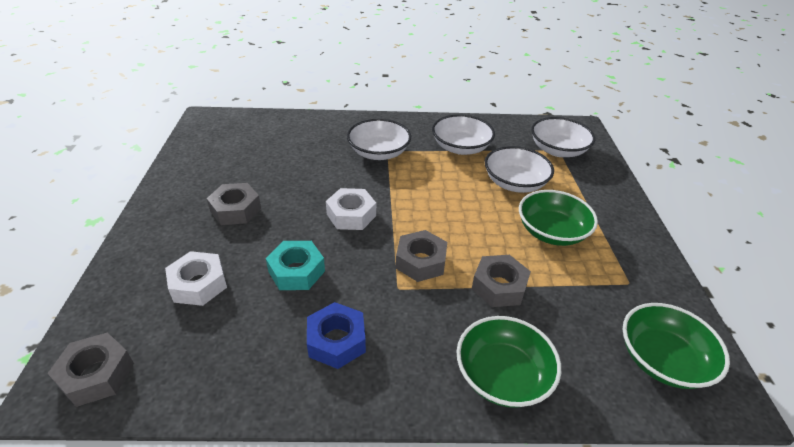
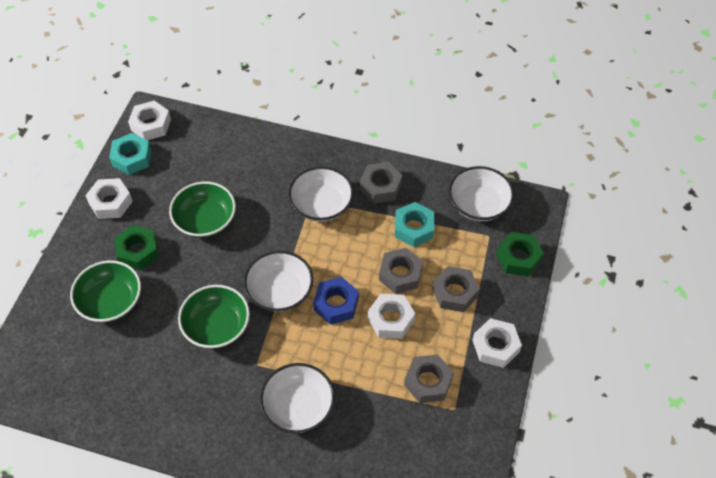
green nut: 0 -> 2
turquoise nut: 1 -> 2
white nut: 2 -> 4

